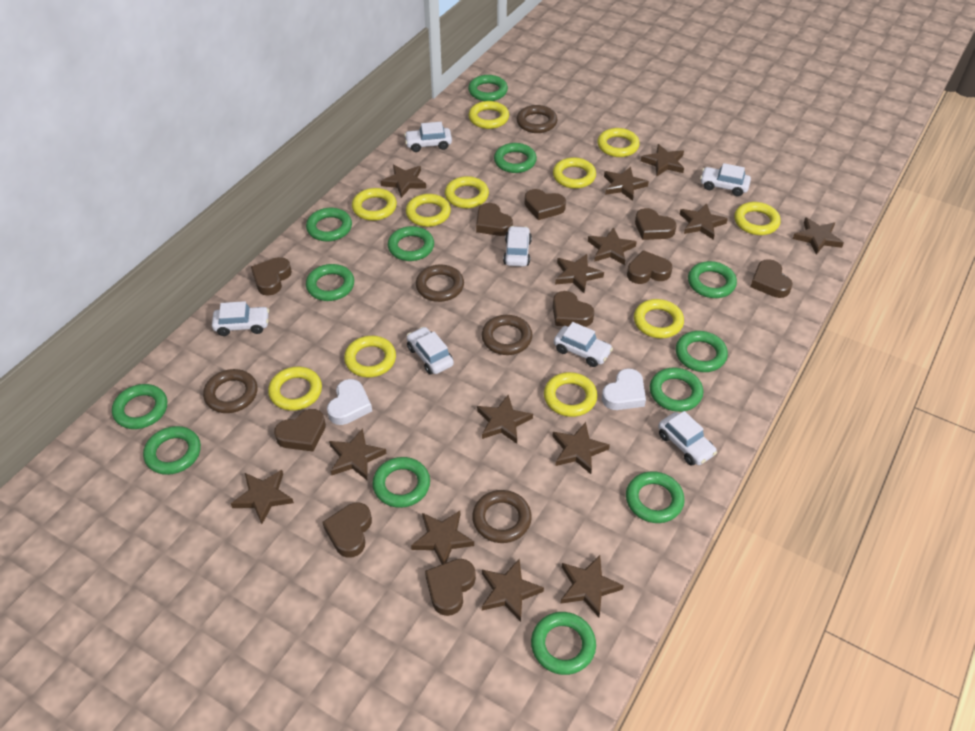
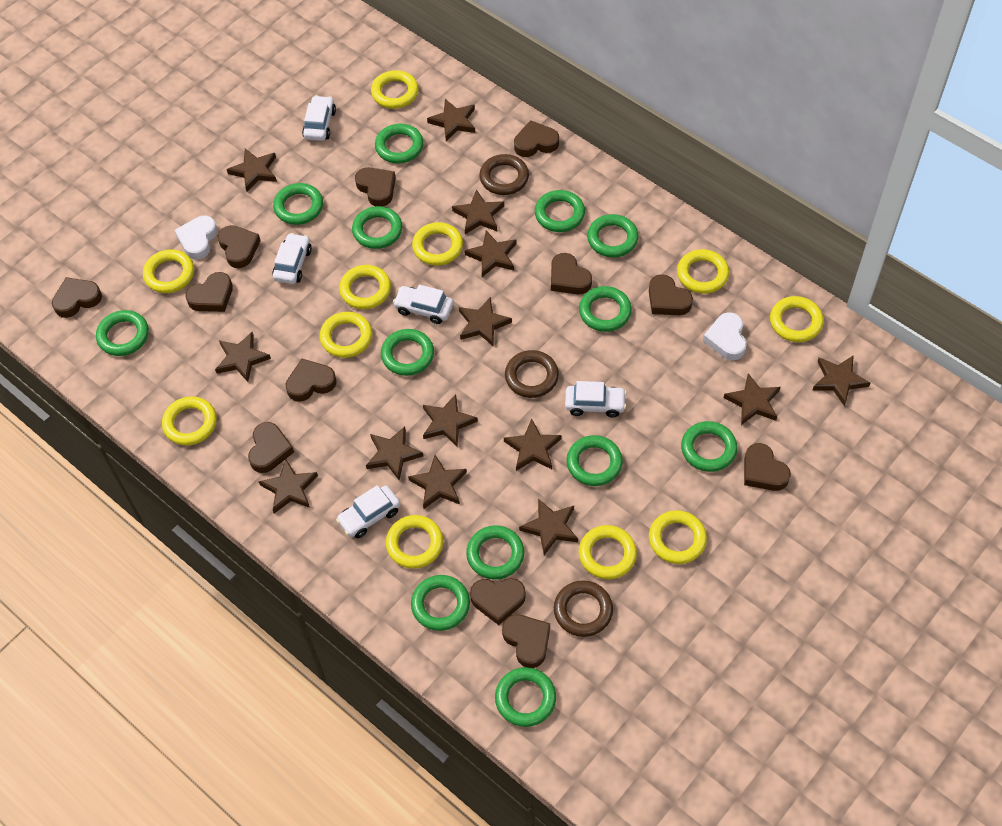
brown heart: 10 -> 12
brown ring: 5 -> 3
white car: 7 -> 5

